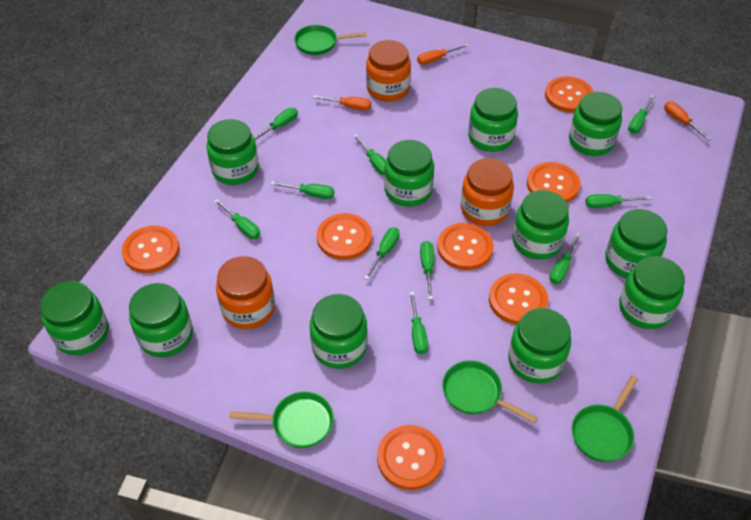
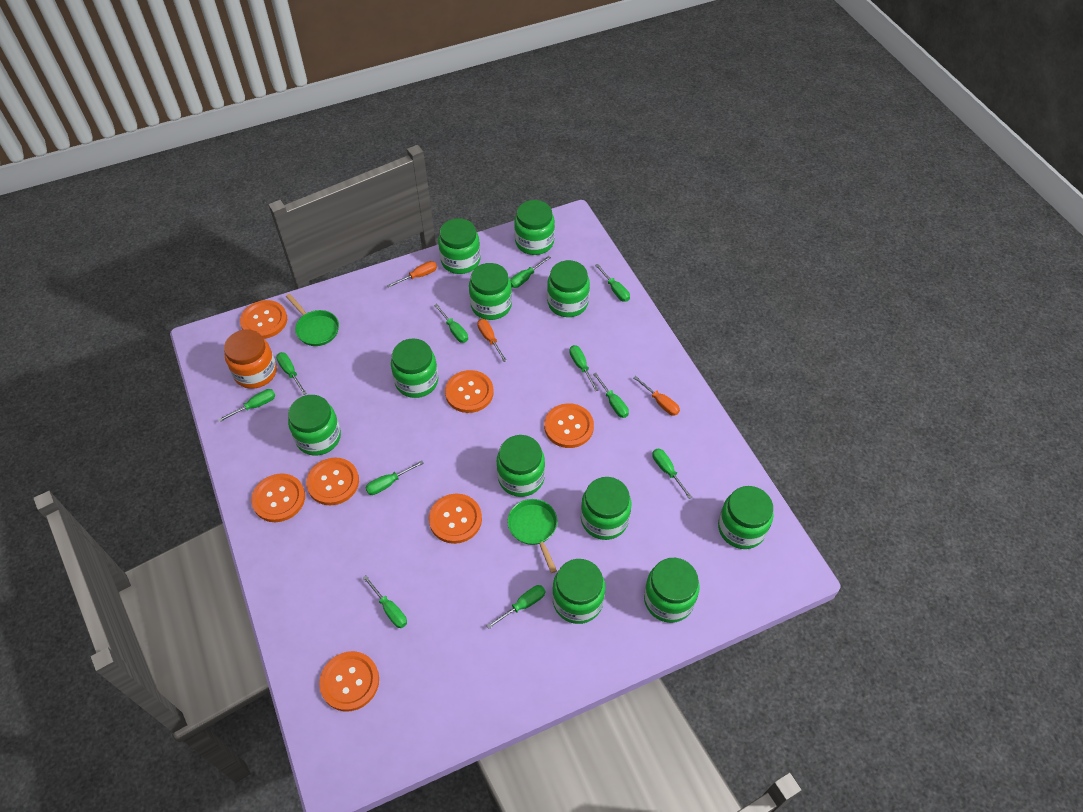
green pan: 4 -> 2
green screwdriver: 10 -> 11
orange jar: 3 -> 1

